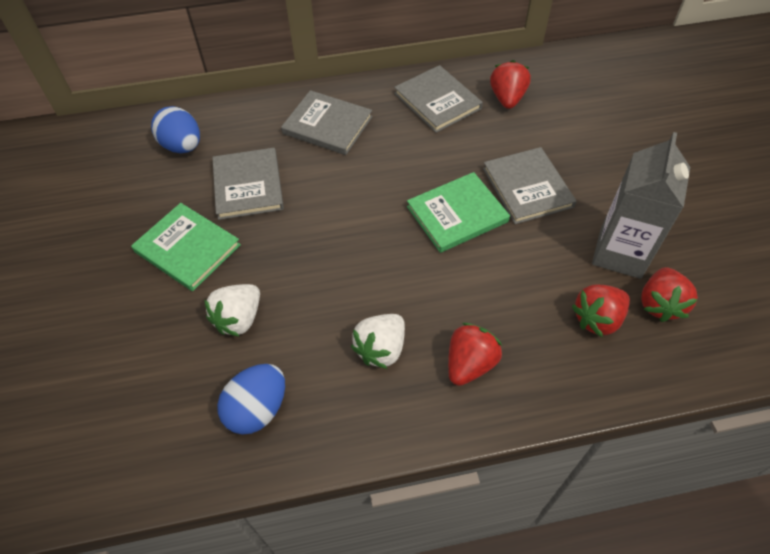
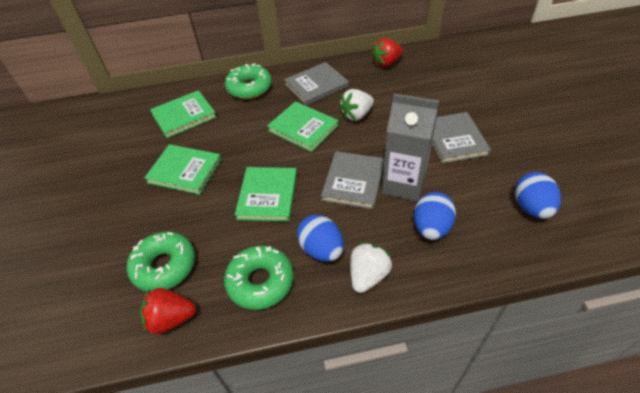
blue egg: 2 -> 3
green book: 2 -> 4
green donut: 0 -> 3
grey book: 4 -> 3
red strawberry: 4 -> 2

